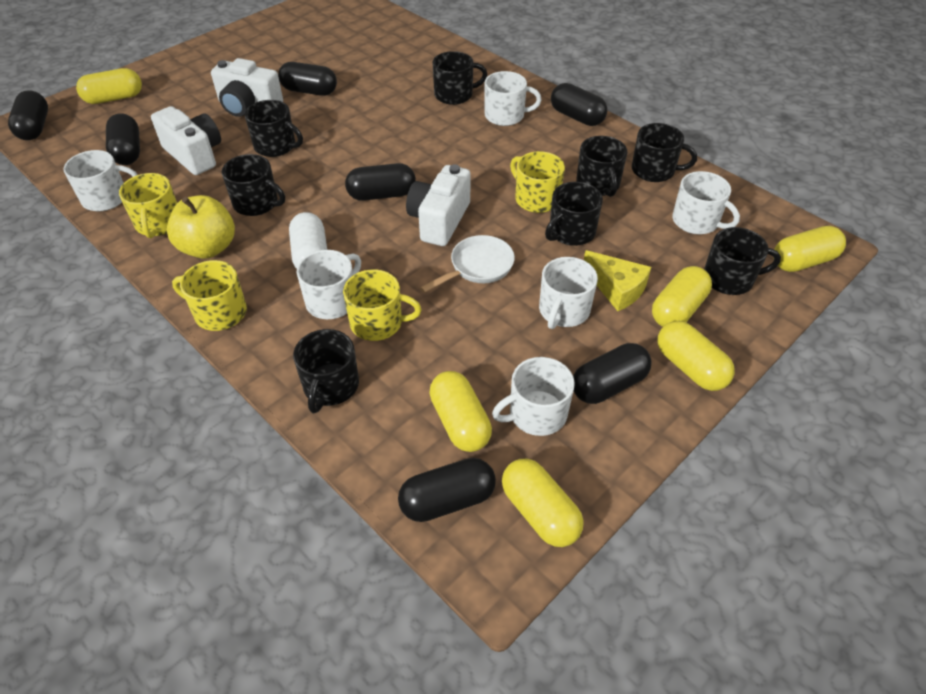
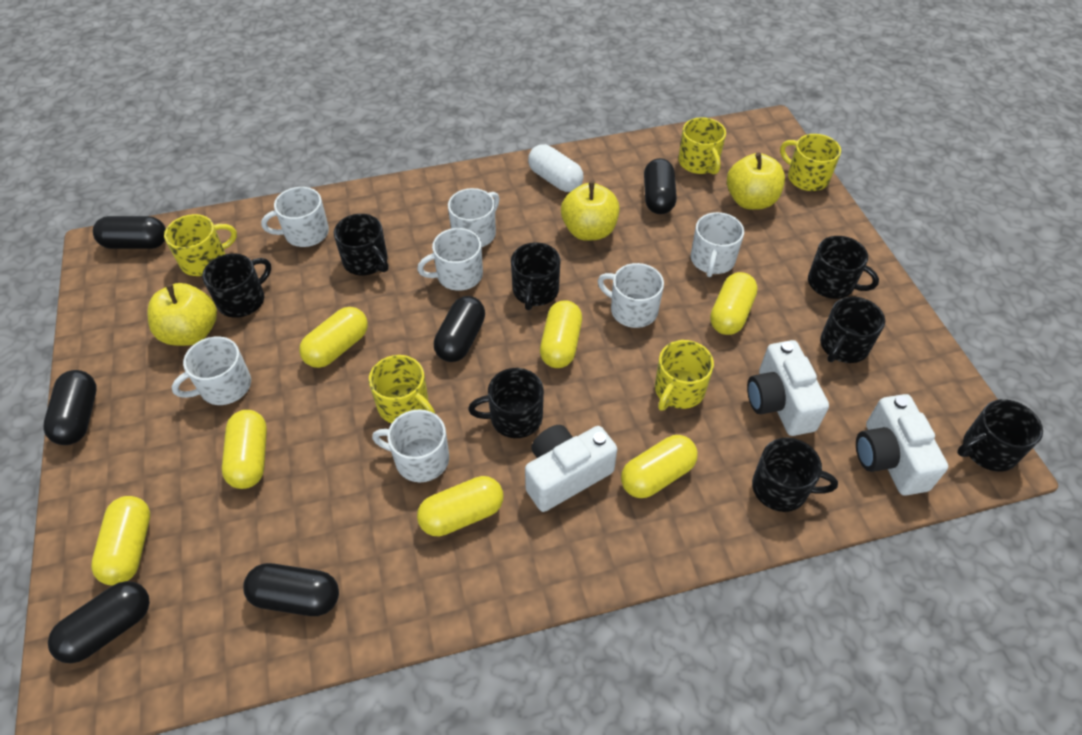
black capsule: 7 -> 6
white mug: 6 -> 7
white pan: 1 -> 0
yellow apple: 1 -> 3
yellow capsule: 6 -> 7
yellow cheese: 1 -> 0
yellow mug: 4 -> 5

